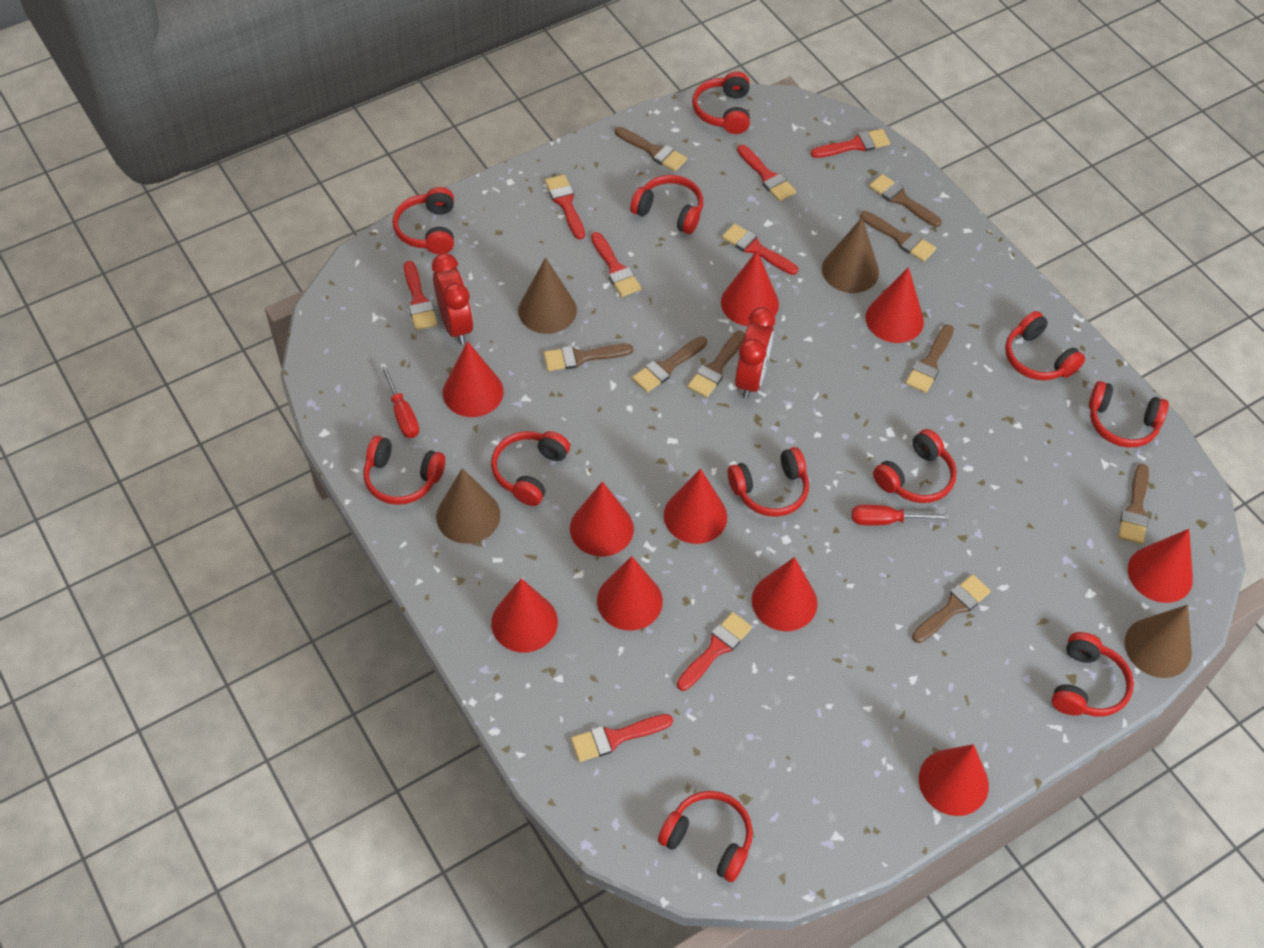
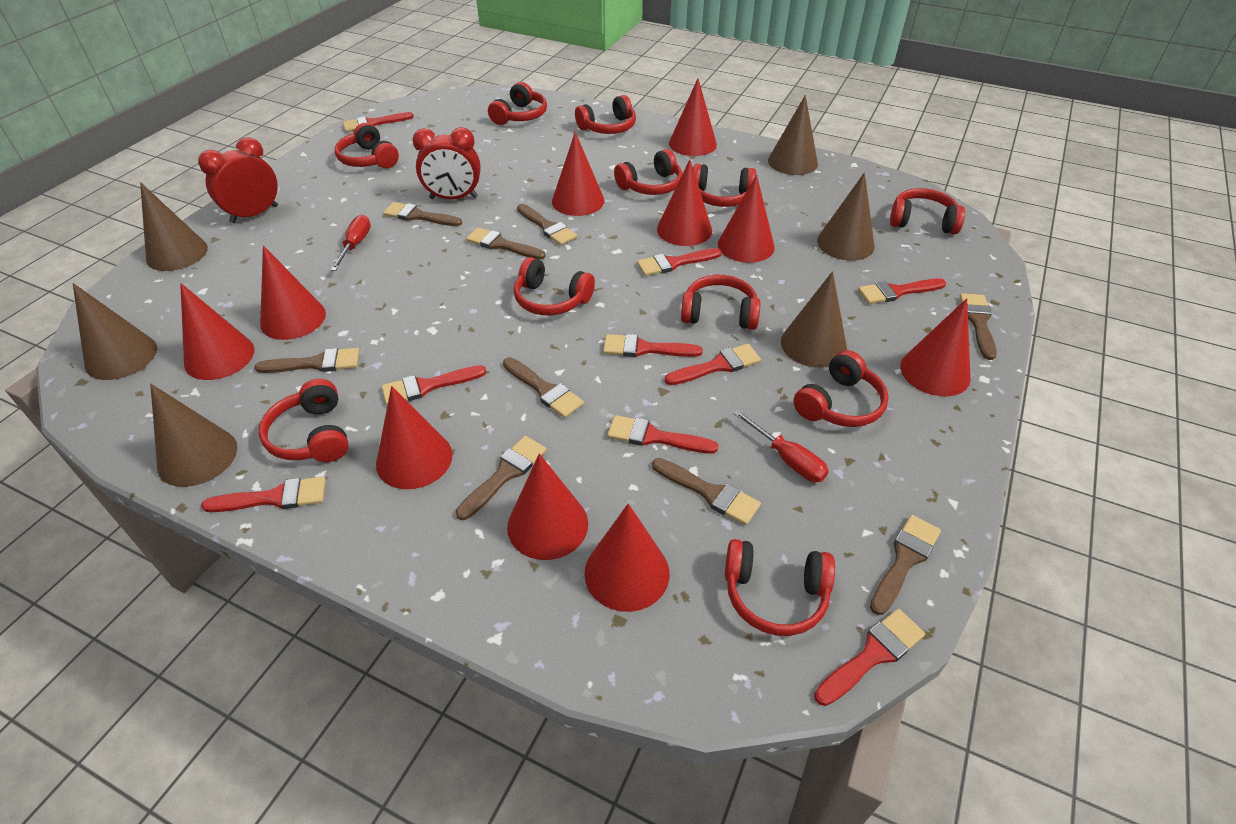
brown cone: 4 -> 6
red brush: 8 -> 9

